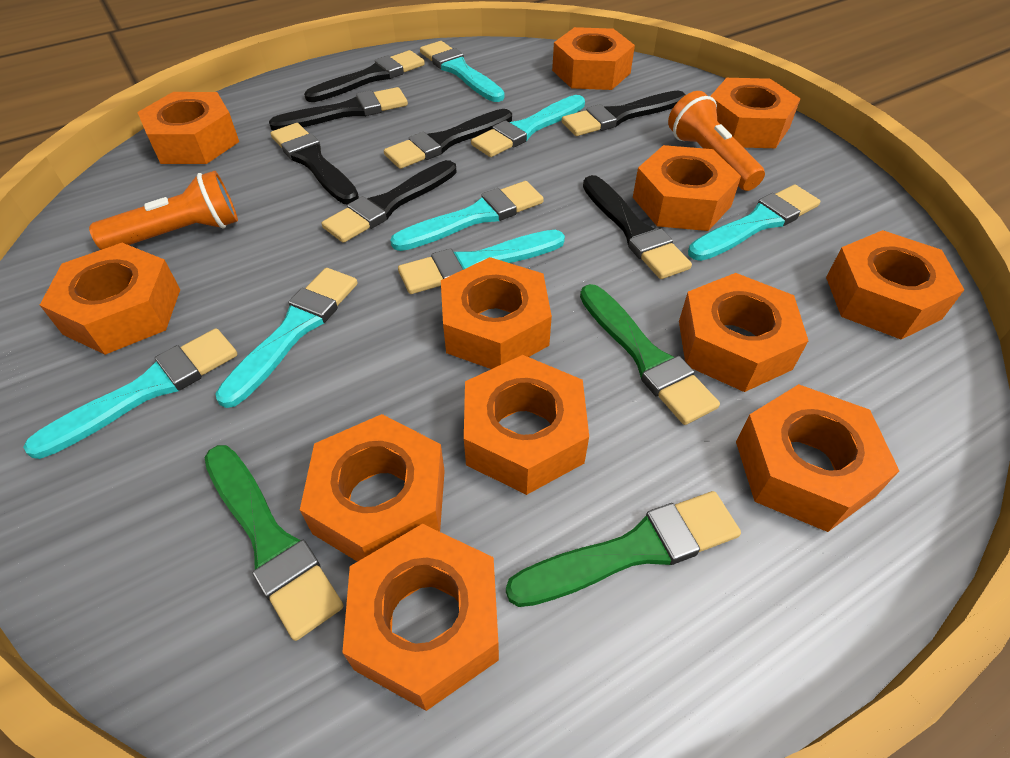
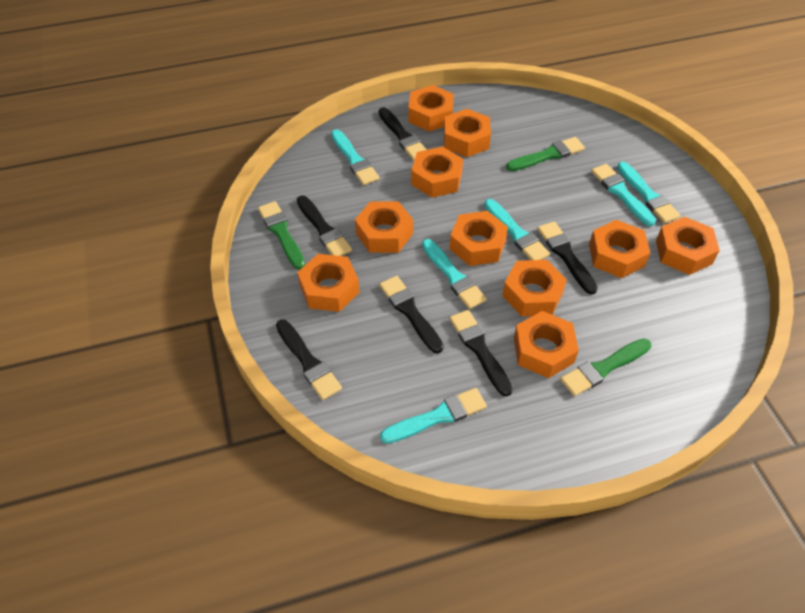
black brush: 7 -> 6
orange flashlight: 2 -> 0
orange nut: 12 -> 10
turquoise brush: 7 -> 6

